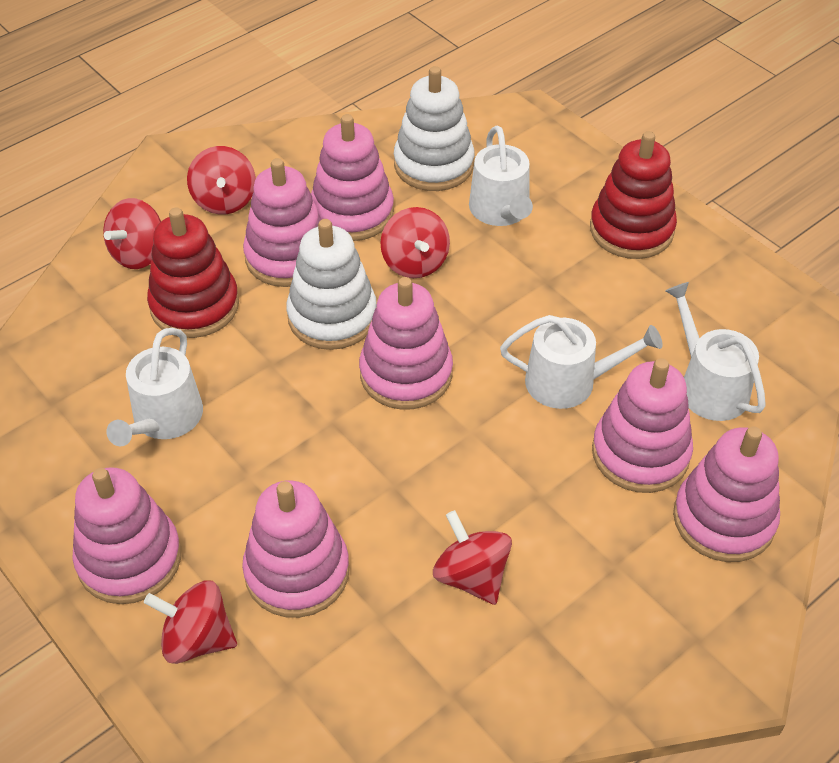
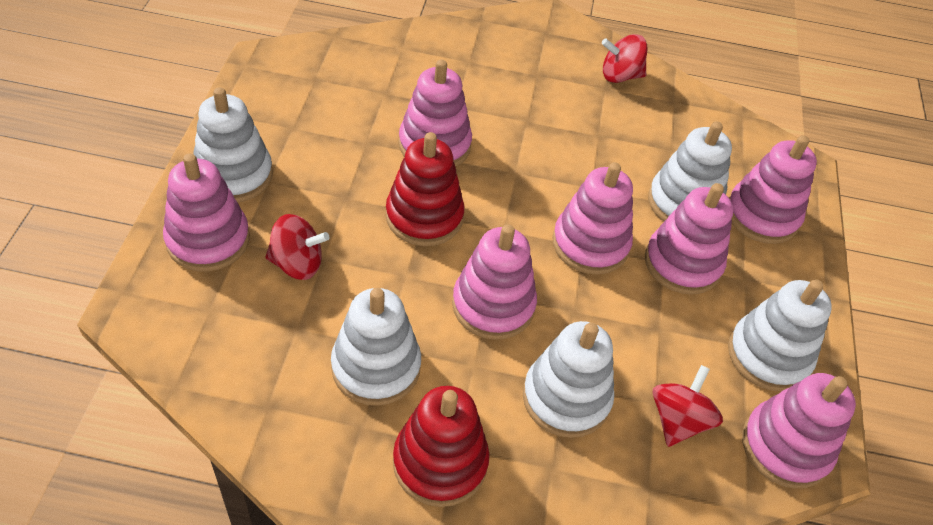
red spinning top: 5 -> 3
white stacking toy: 2 -> 5
white watering can: 4 -> 0

